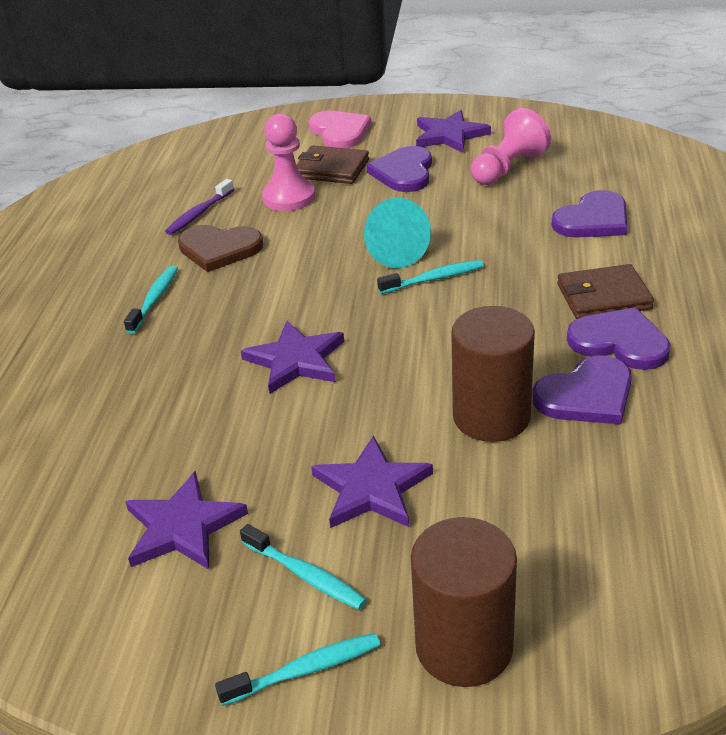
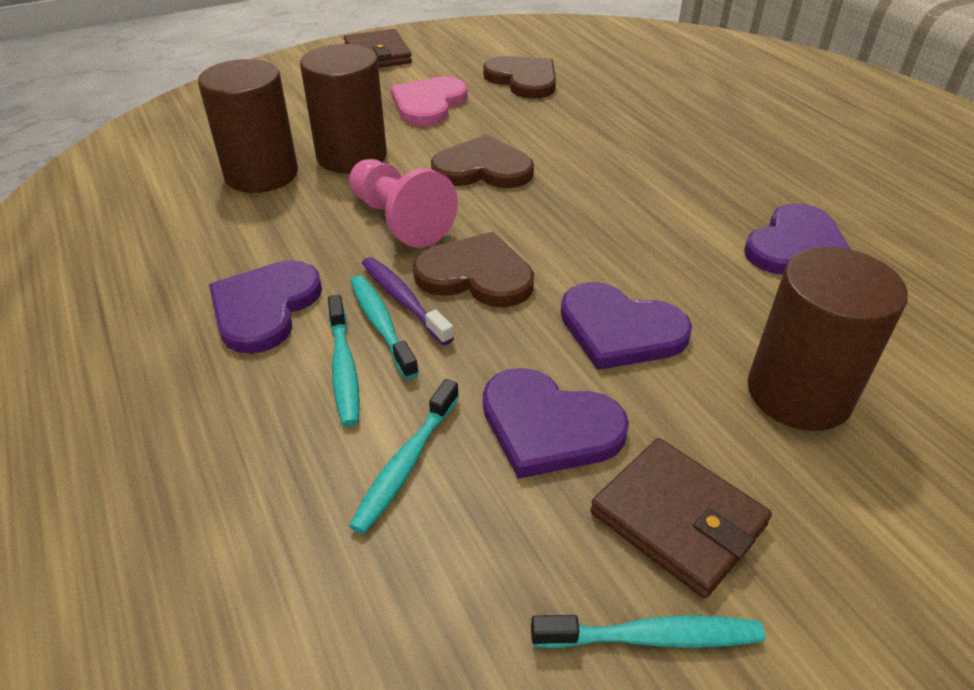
brown cylinder: 2 -> 3
brown heart: 1 -> 3
pink pawn: 2 -> 1
purple star: 4 -> 0
turquoise cone: 1 -> 0

